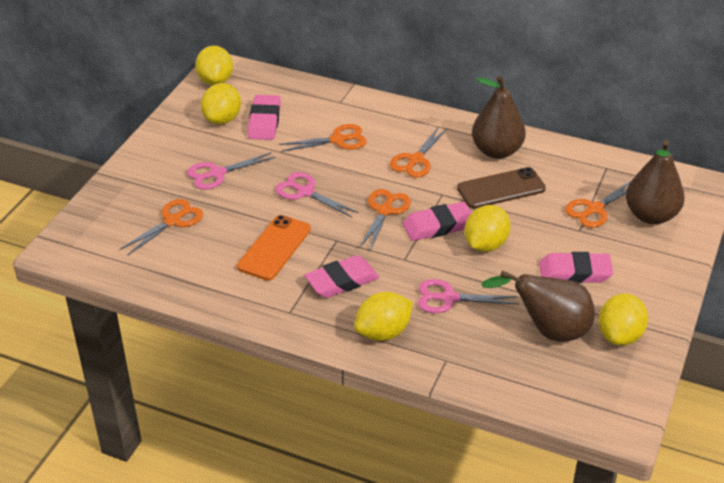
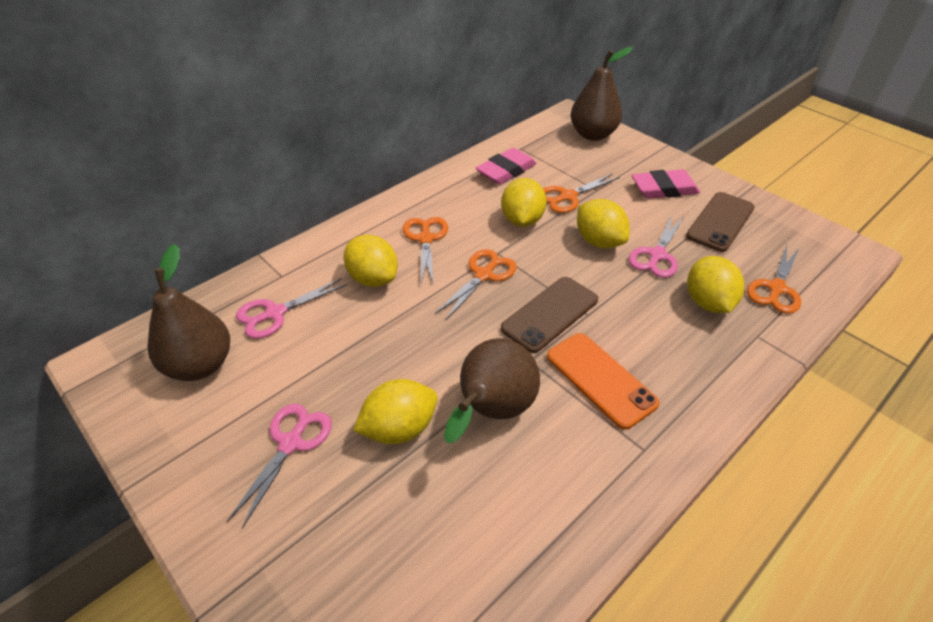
brown phone: 1 -> 2
orange scissors: 5 -> 4
pink eraser: 4 -> 2

